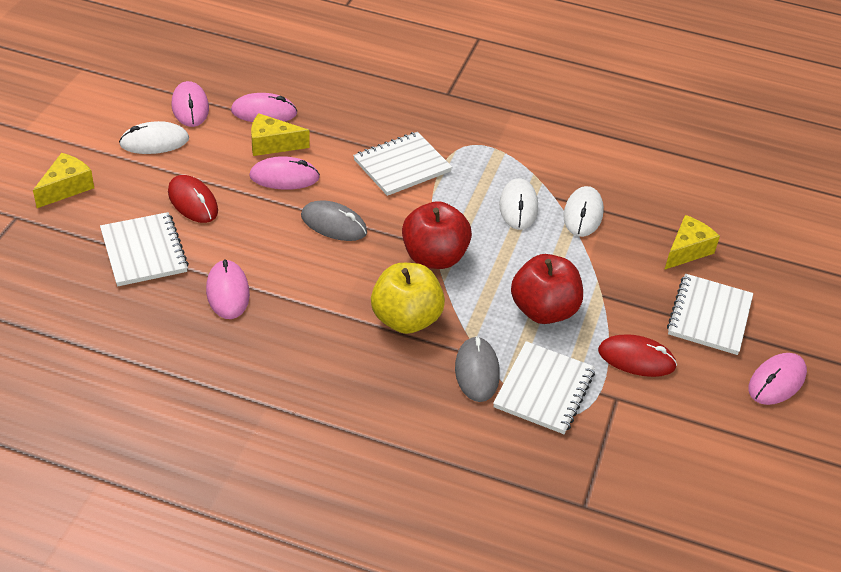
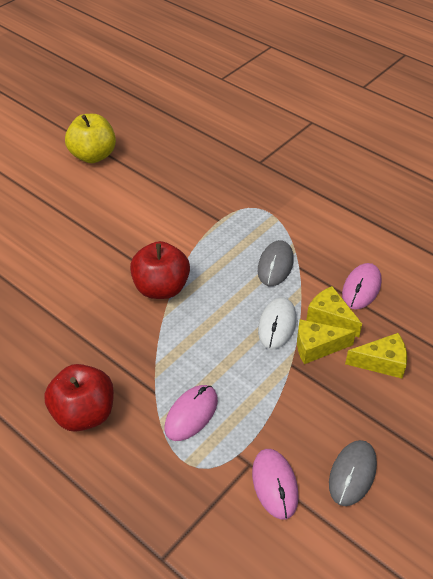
pink mouse: 5 -> 3
red mouse: 2 -> 0
white mouse: 3 -> 1
white notebook: 4 -> 0

